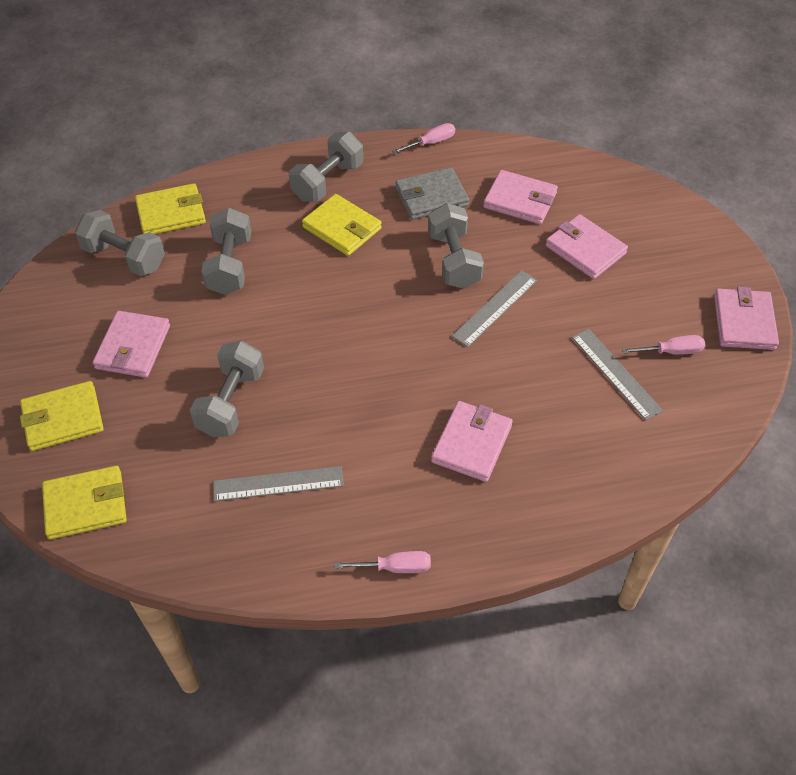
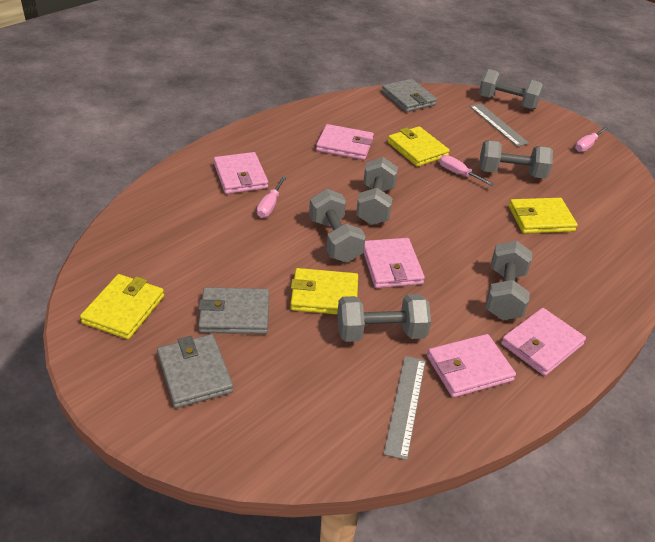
grey dumbbell: 5 -> 6
grey ruler: 3 -> 2
grey wallet: 1 -> 3

